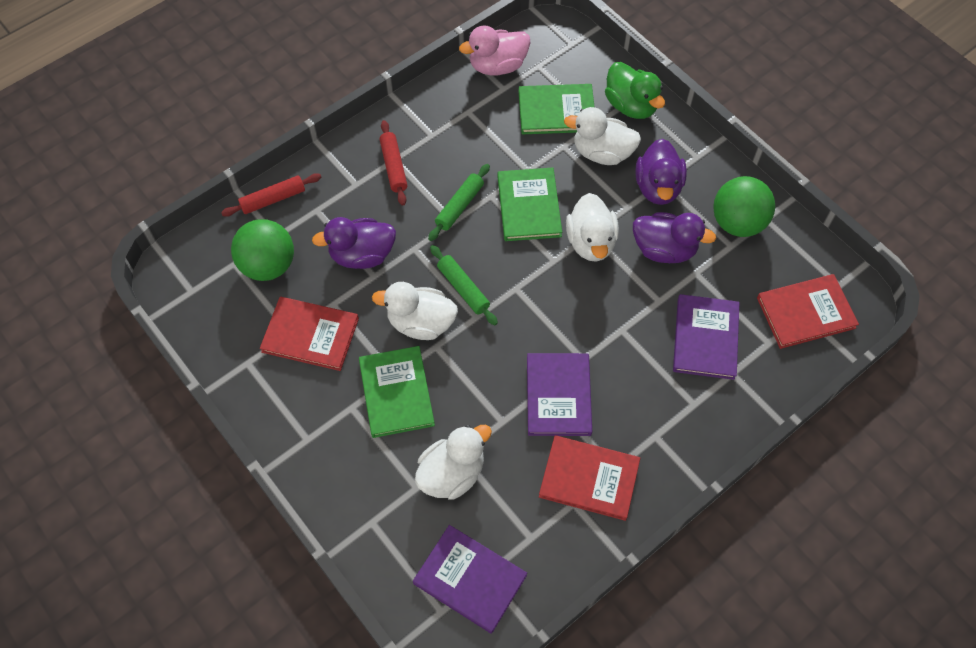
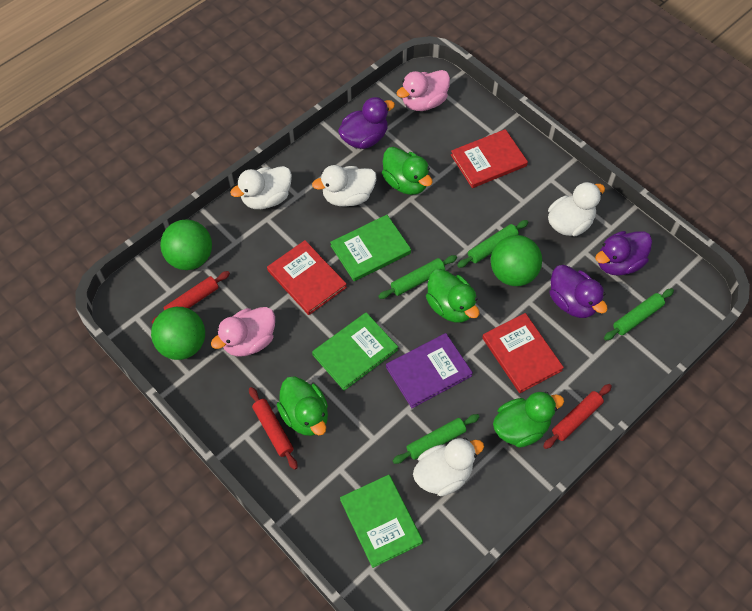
green ball: 2 -> 3
green duck: 1 -> 4
green rolling pin: 2 -> 4
pink duck: 1 -> 2
purple book: 3 -> 1
red rolling pin: 2 -> 3

